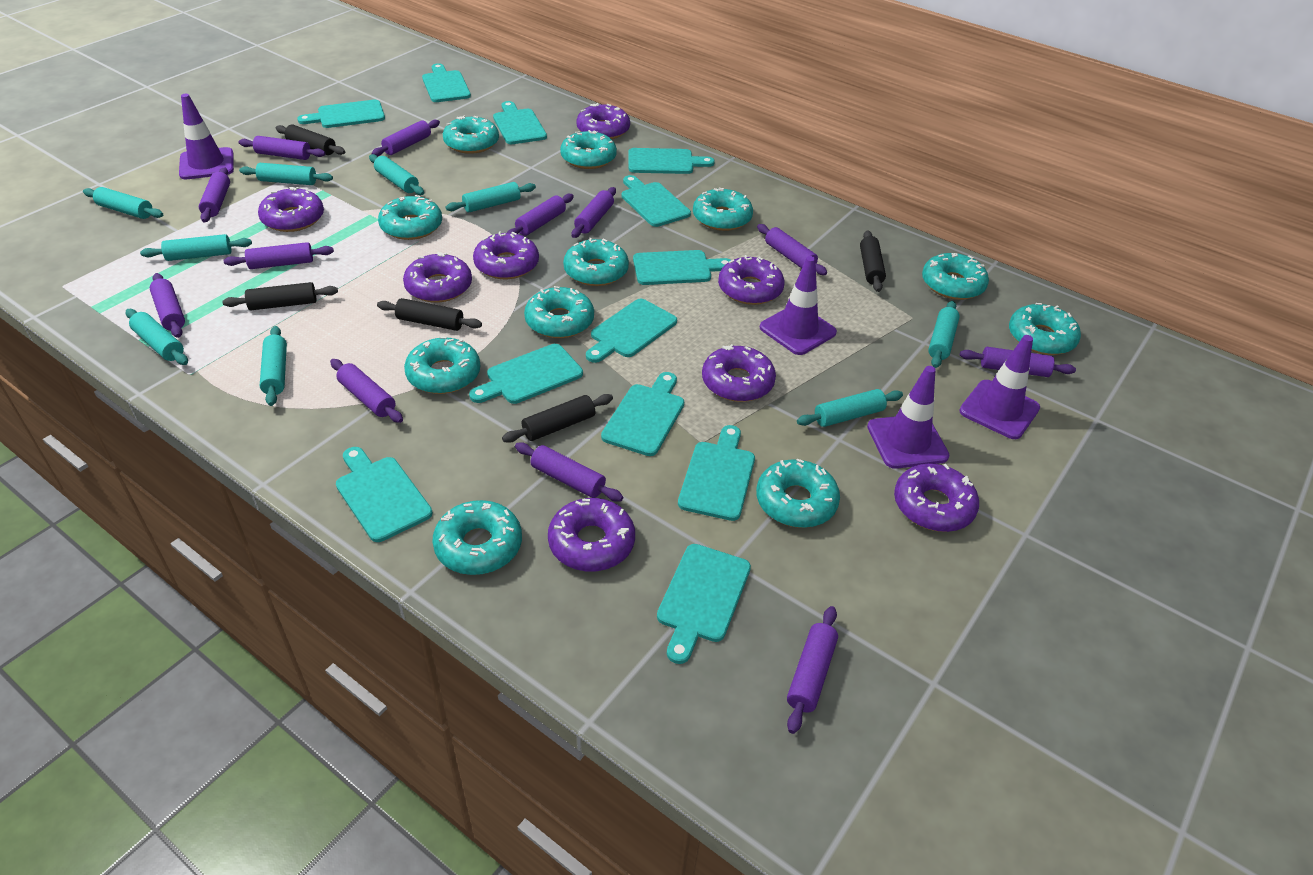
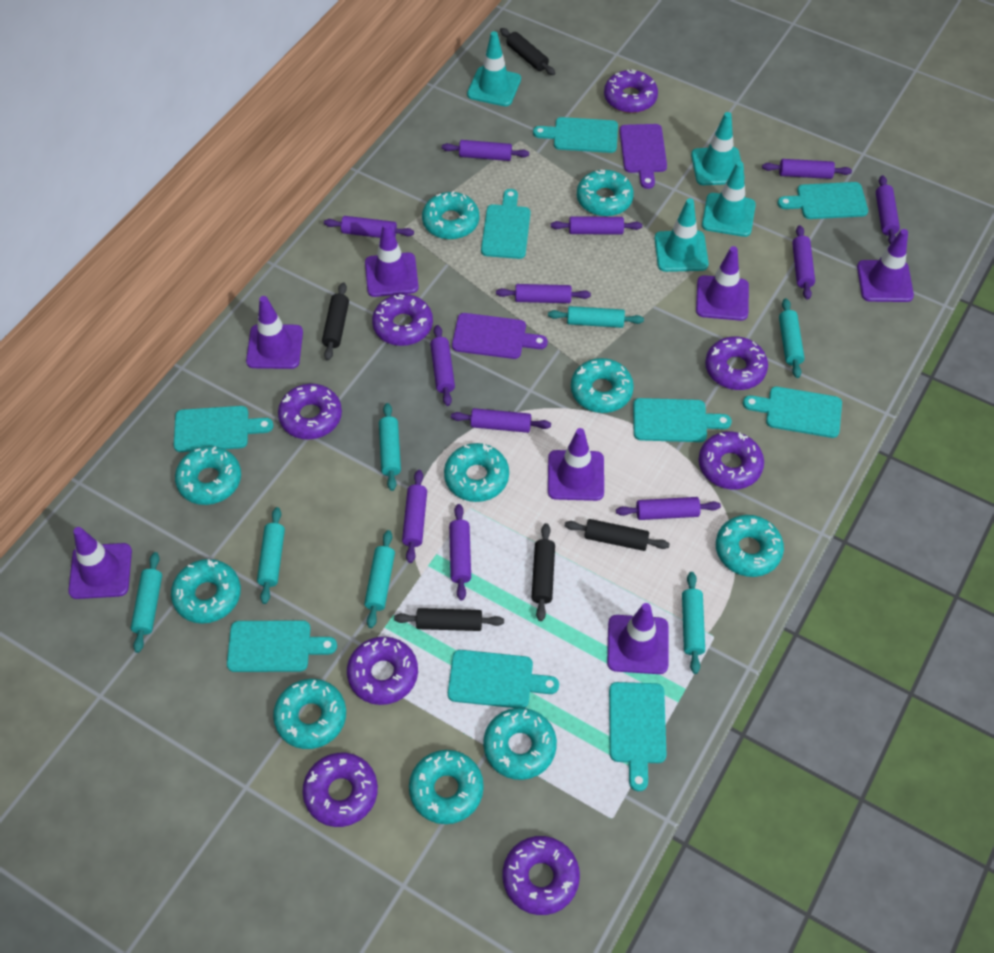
purple cutting board: 0 -> 2
purple traffic cone: 4 -> 7
turquoise cutting board: 12 -> 9
turquoise donut: 11 -> 10
turquoise rolling pin: 9 -> 7
turquoise traffic cone: 0 -> 4

